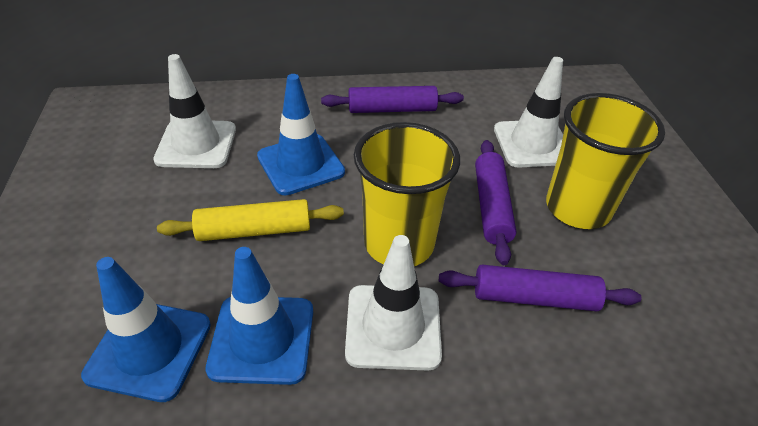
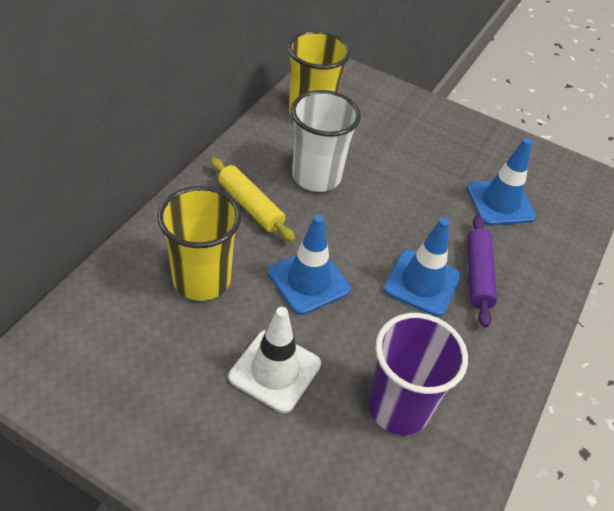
purple cup: 0 -> 1
purple rolling pin: 3 -> 1
white cup: 0 -> 1
white traffic cone: 3 -> 1

